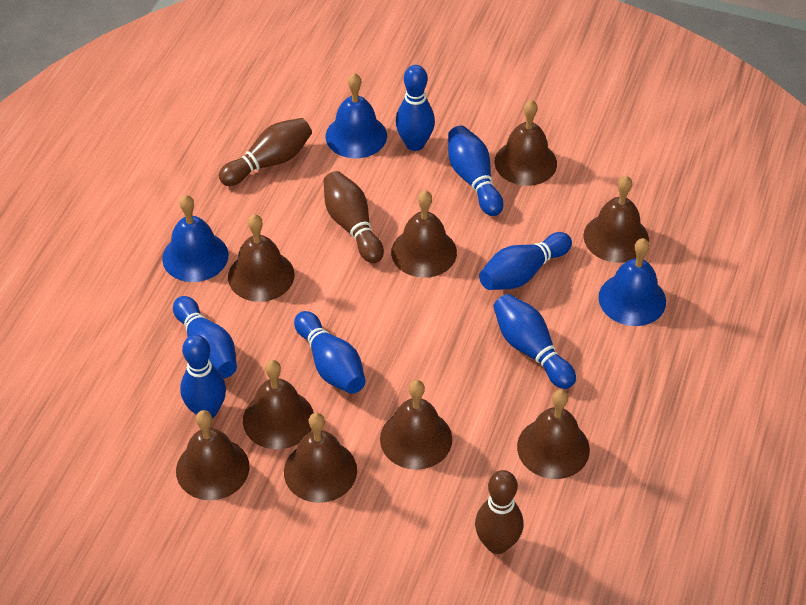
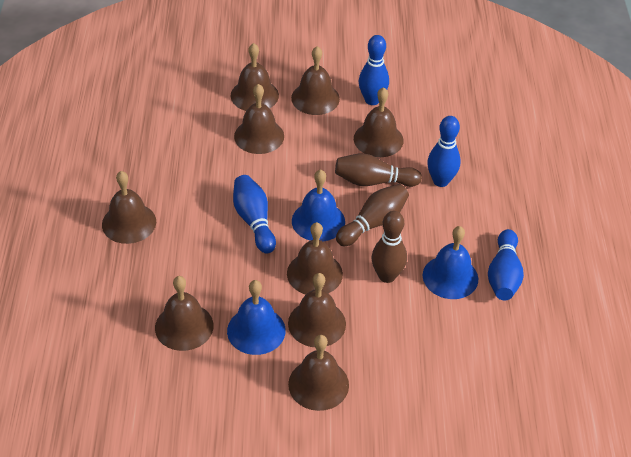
blue bowling pin: 7 -> 4

